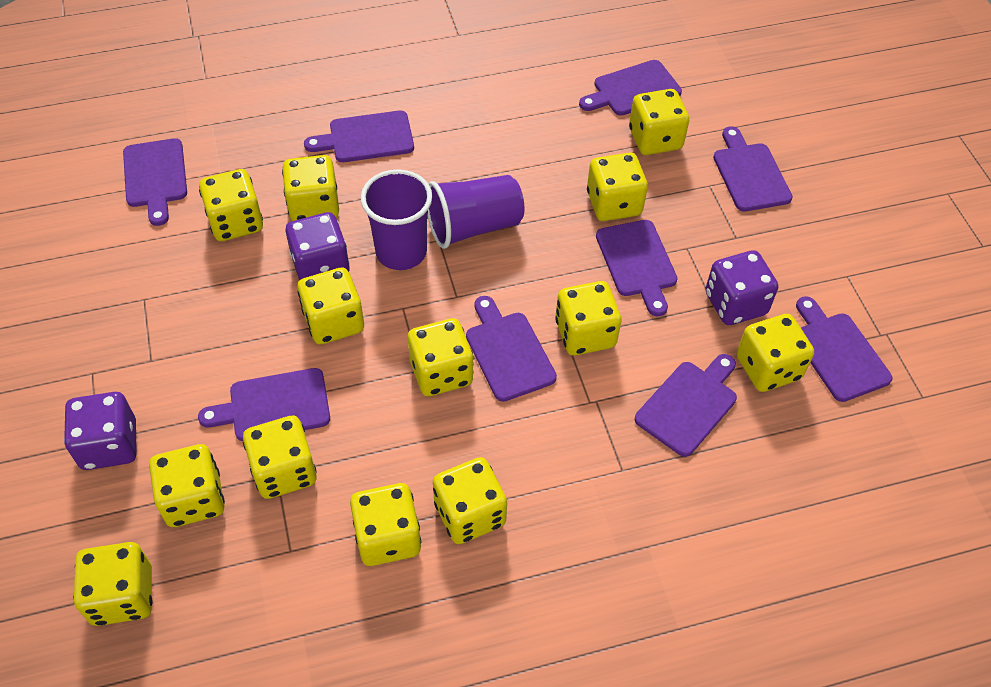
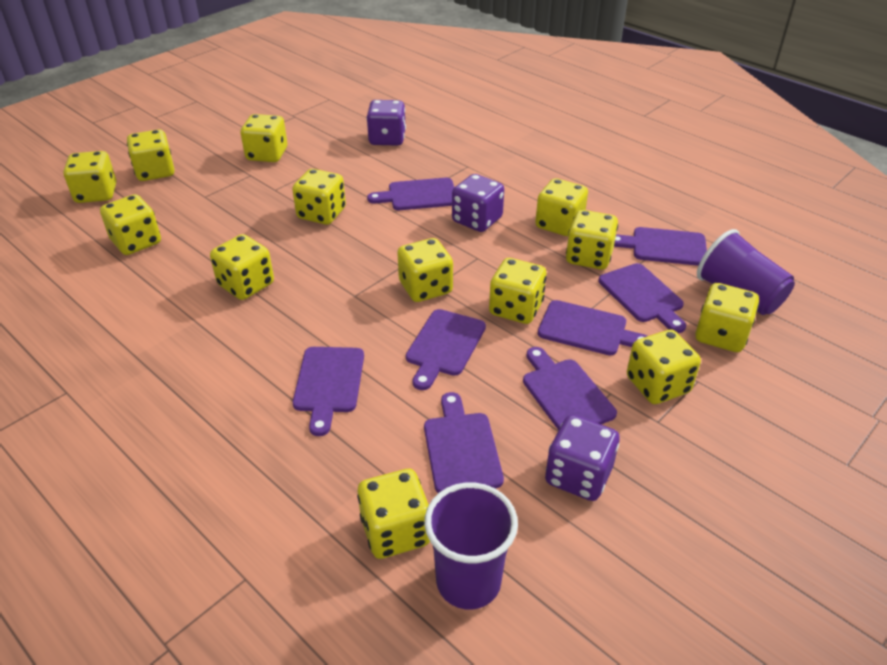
purple cutting board: 9 -> 8

